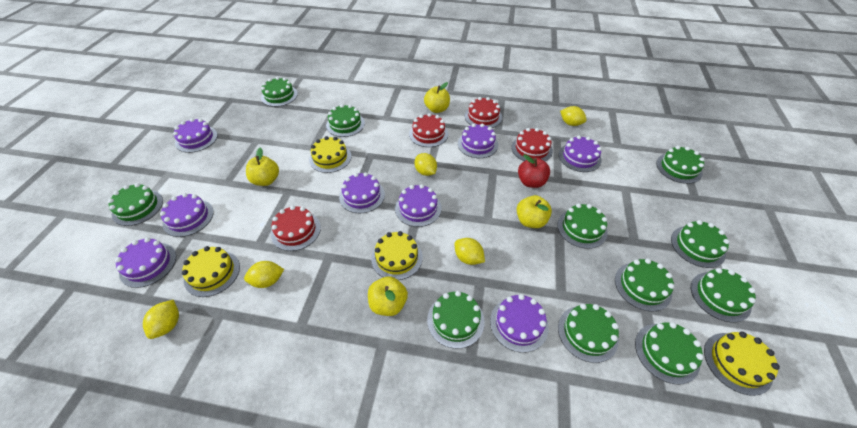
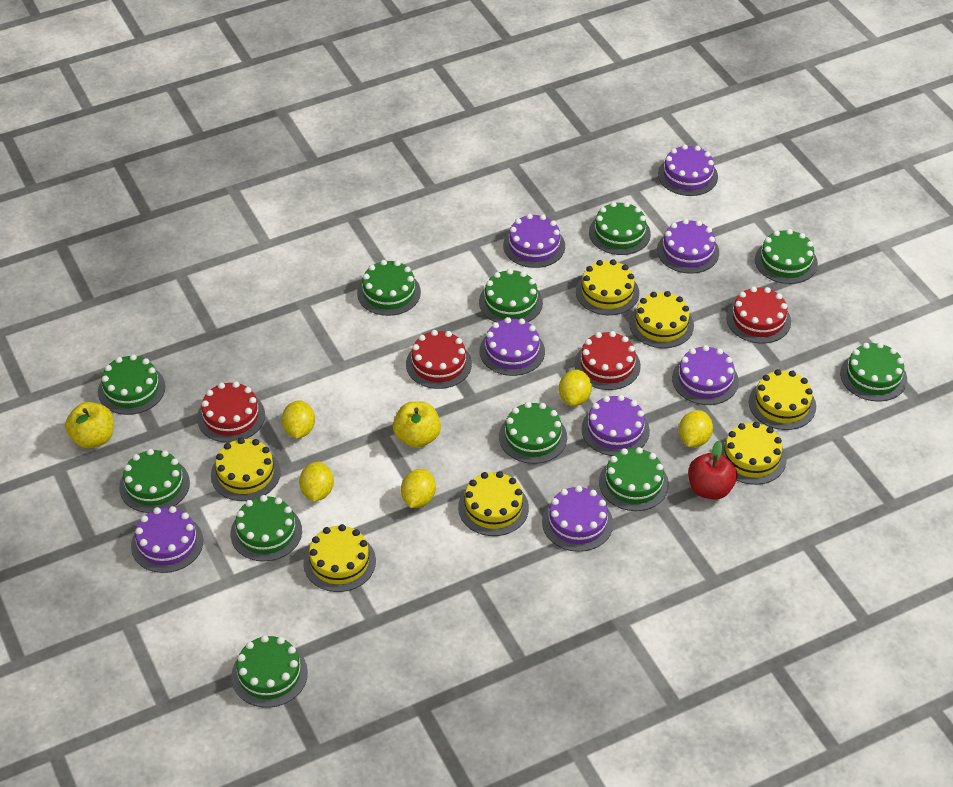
yellow apple: 4 -> 2
yellow cake: 4 -> 7

